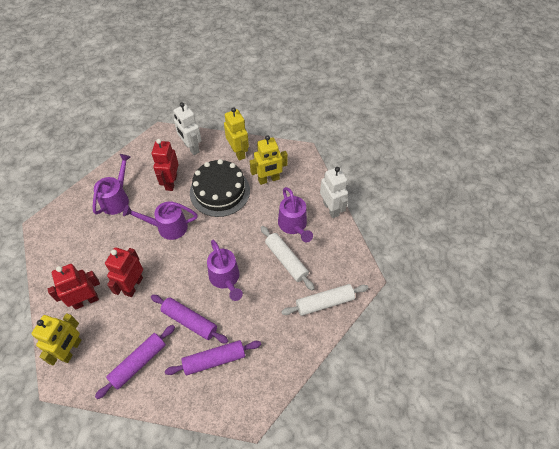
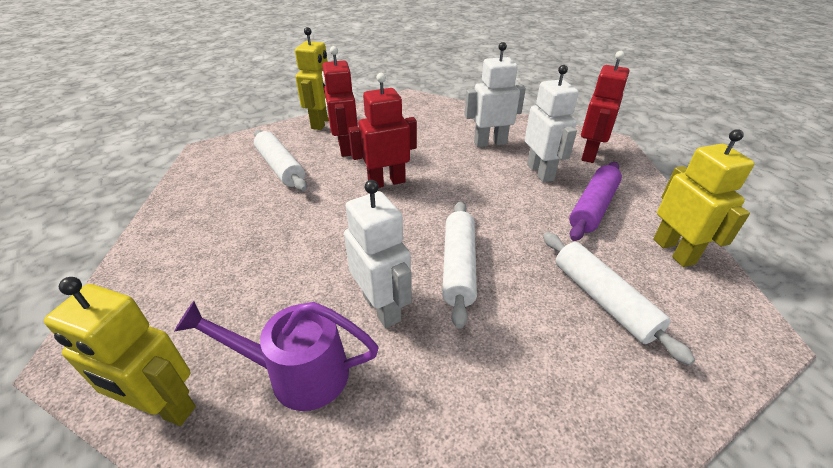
black cake: 1 -> 0
purple rolling pin: 3 -> 1
purple watering can: 4 -> 1
white robot: 2 -> 3
white rolling pin: 2 -> 3

